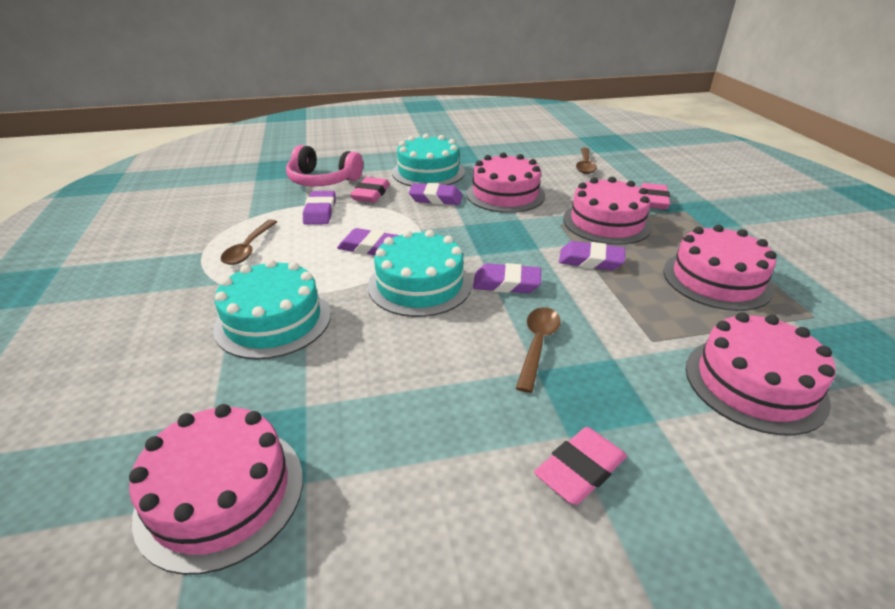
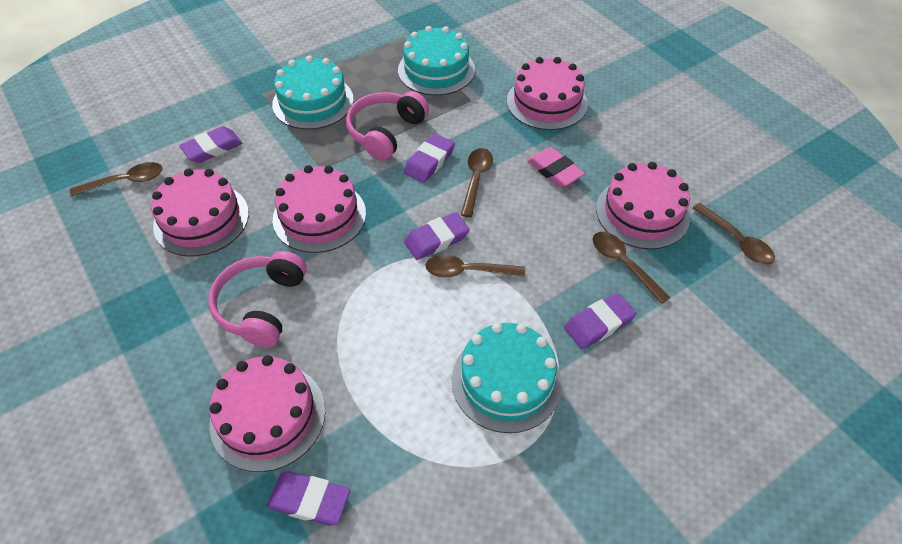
brown spoon: 3 -> 5
pink eraser: 3 -> 1
pink headphones: 1 -> 2

